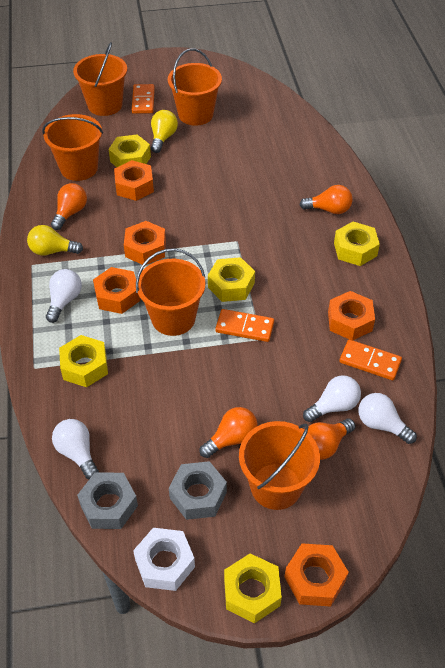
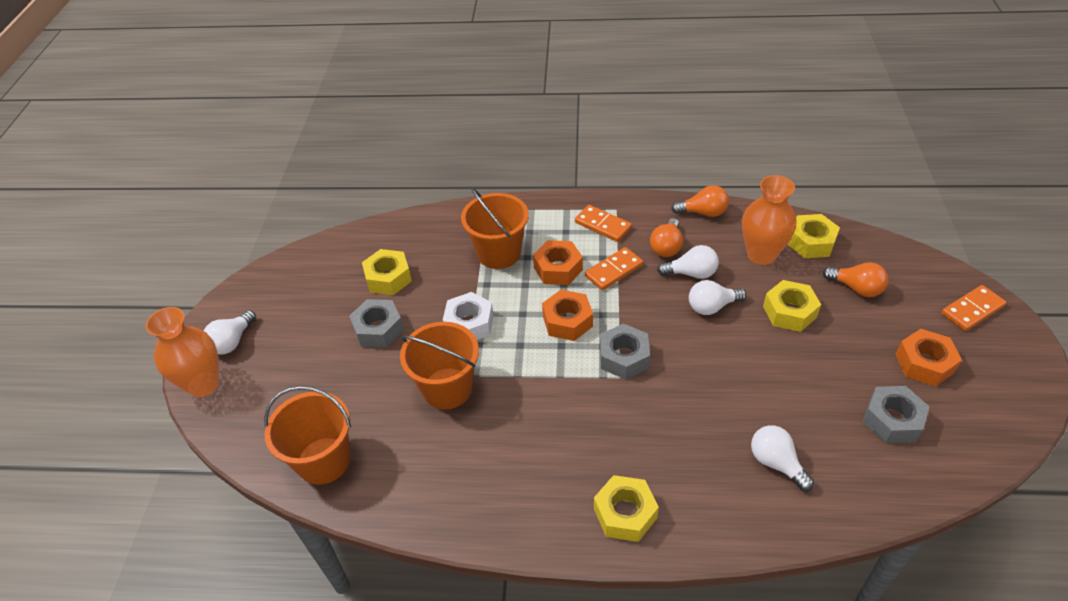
grey nut: 2 -> 3
orange bucket: 5 -> 3
orange light bulb: 4 -> 3
orange nut: 5 -> 3
orange vase: 0 -> 2
yellow light bulb: 2 -> 0
yellow nut: 5 -> 4

